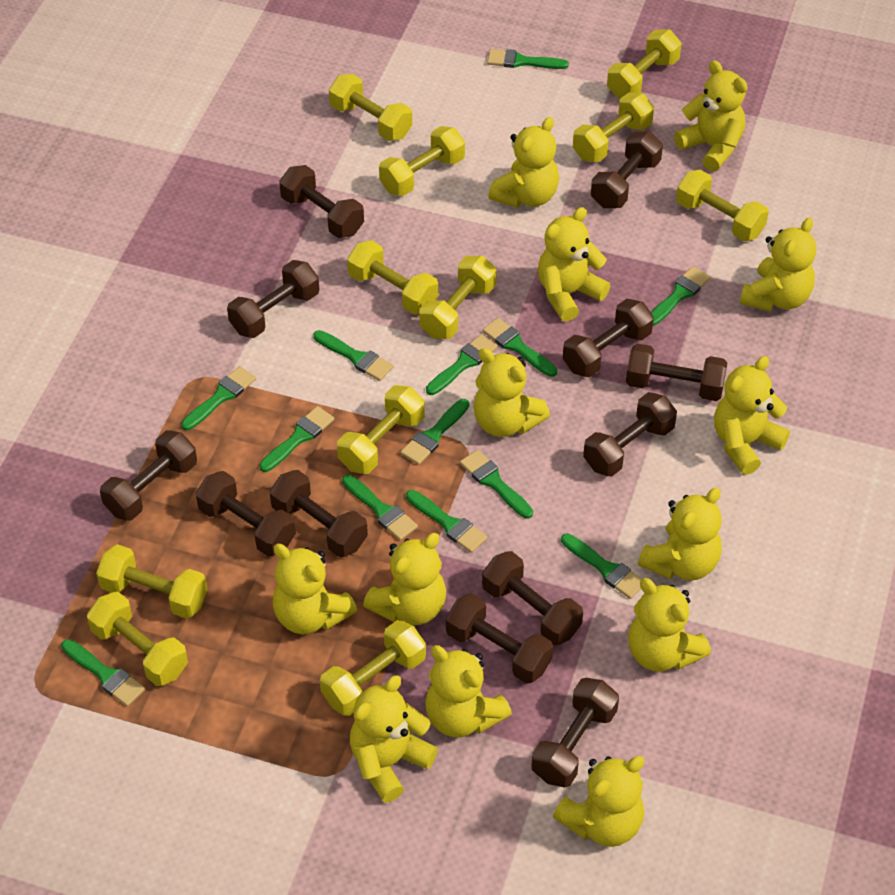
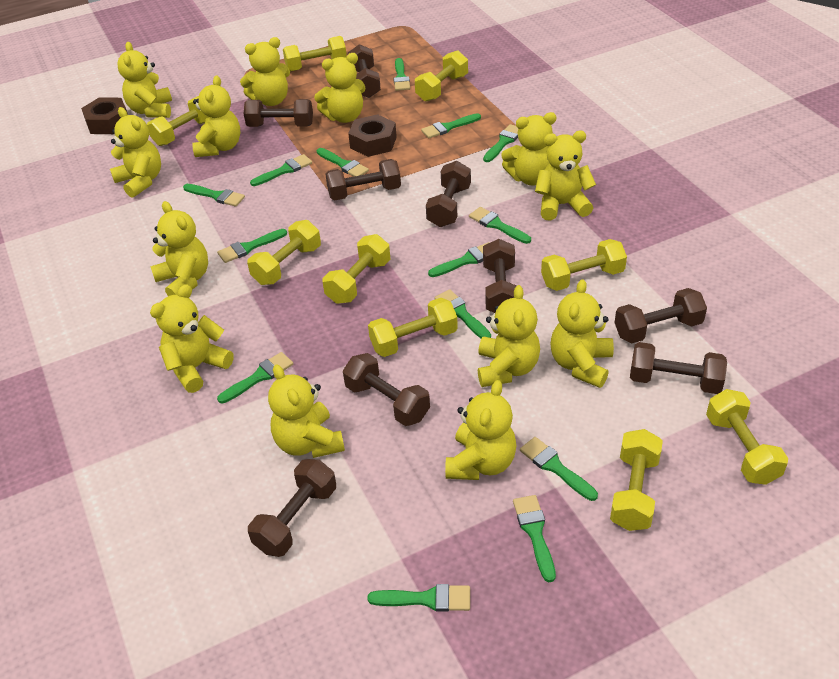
brown dumbbell: 12 -> 9
brown nut: 0 -> 2
green brush: 13 -> 14
yellow dumbbell: 11 -> 9

